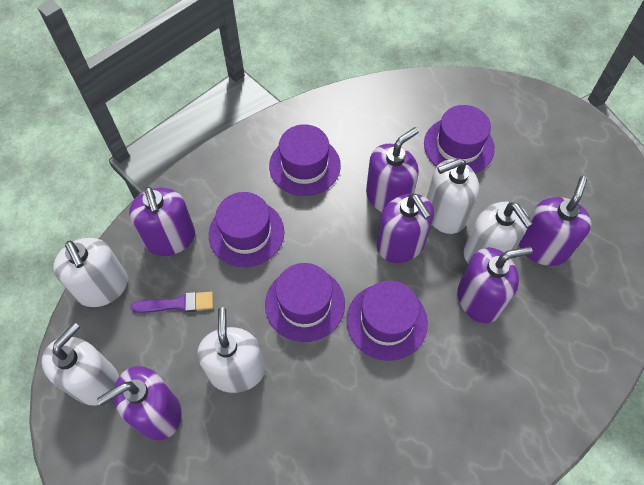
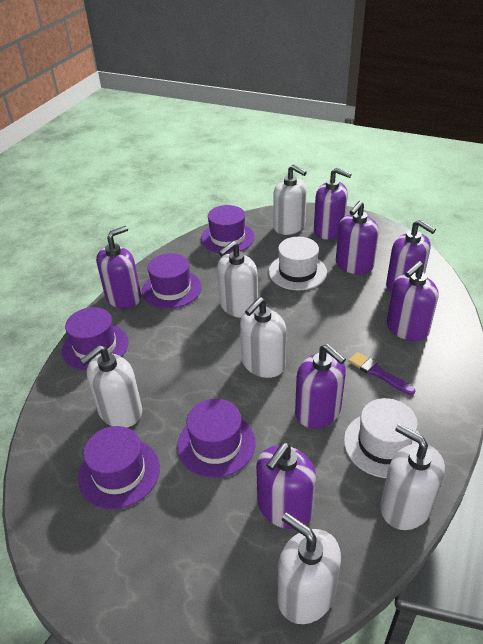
purple soap dispenser: 6 -> 7
white hat: 0 -> 2
white soap dispenser: 5 -> 6

